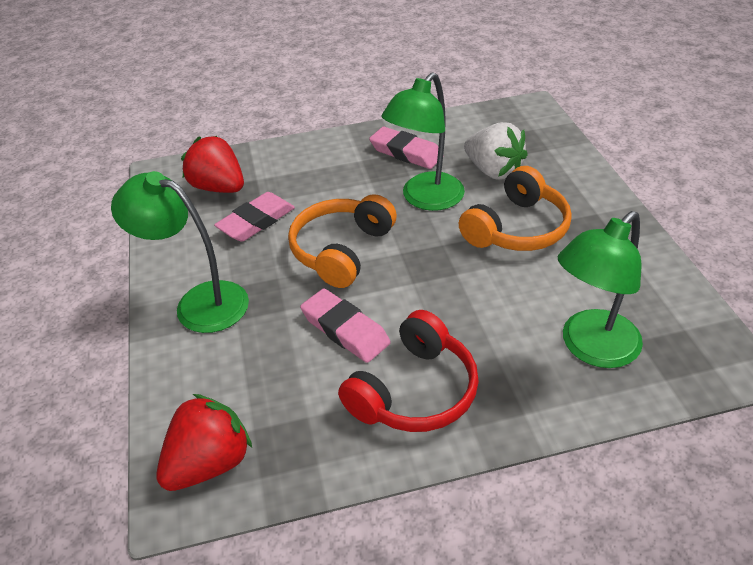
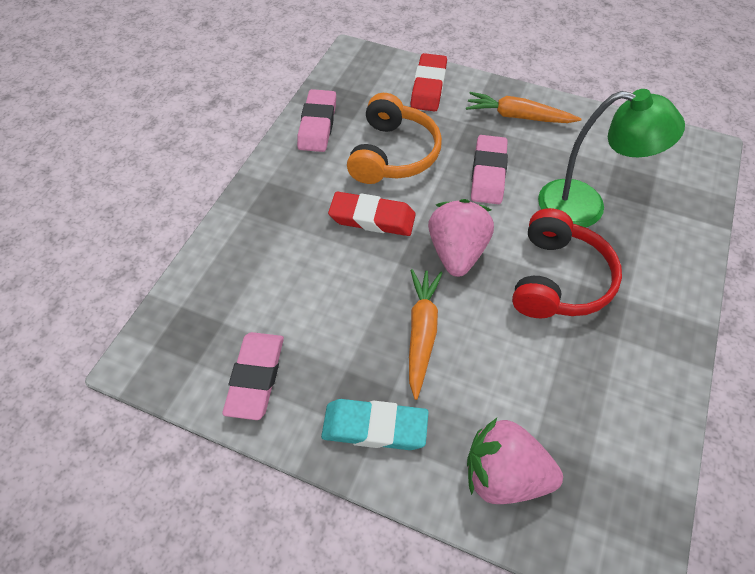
green lamp: 3 -> 1
orange carrot: 0 -> 2
orange headphones: 2 -> 1
pink strawberry: 0 -> 2
red eraser: 0 -> 2
red strawberry: 2 -> 0
turquoise eraser: 0 -> 1
white strawberry: 1 -> 0

